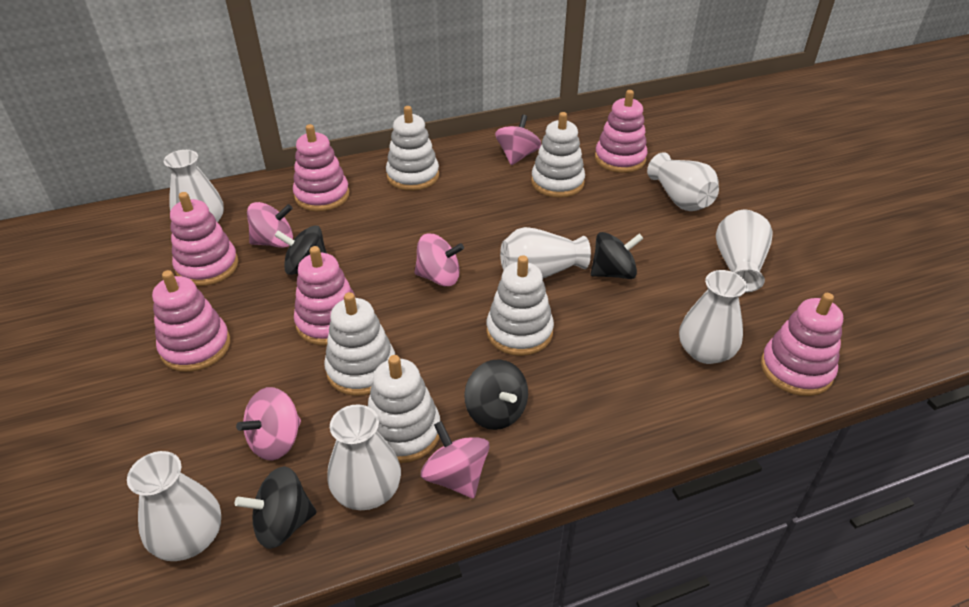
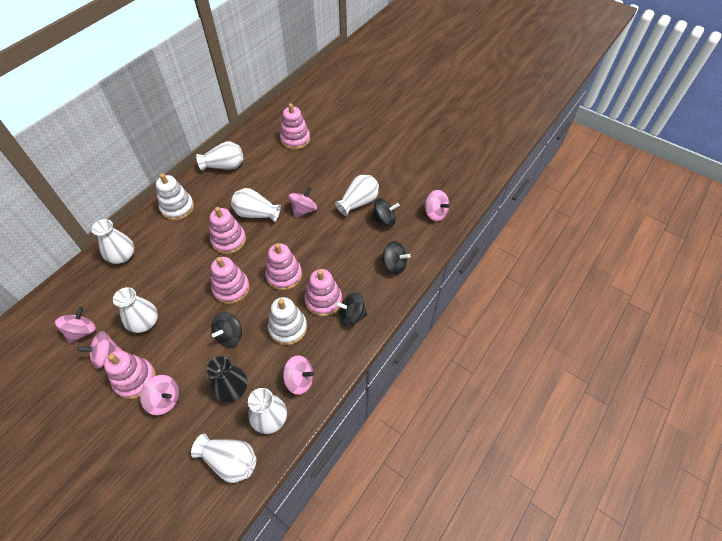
black vase: 0 -> 1
pink spinning top: 5 -> 6
white stacking toy: 5 -> 2

